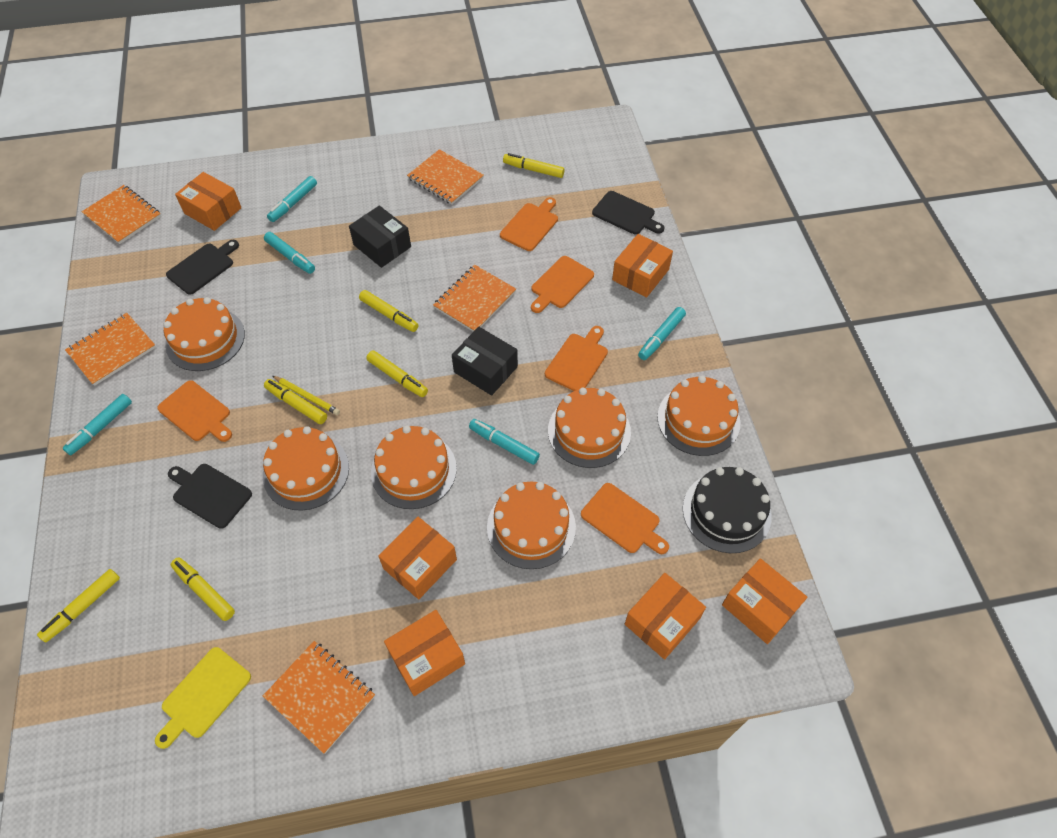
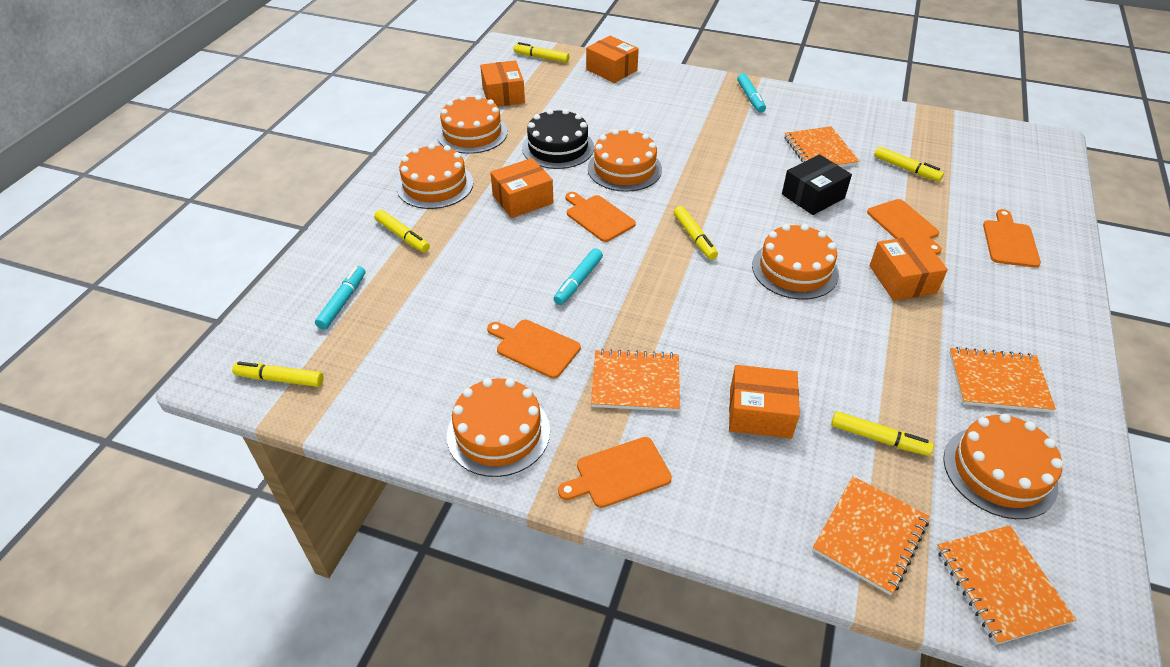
black box: 2 -> 1
black cutting board: 3 -> 0
orange box: 6 -> 5
turquoise marker: 5 -> 3
yellow cutting board: 1 -> 0
yellow pencil: 1 -> 0

